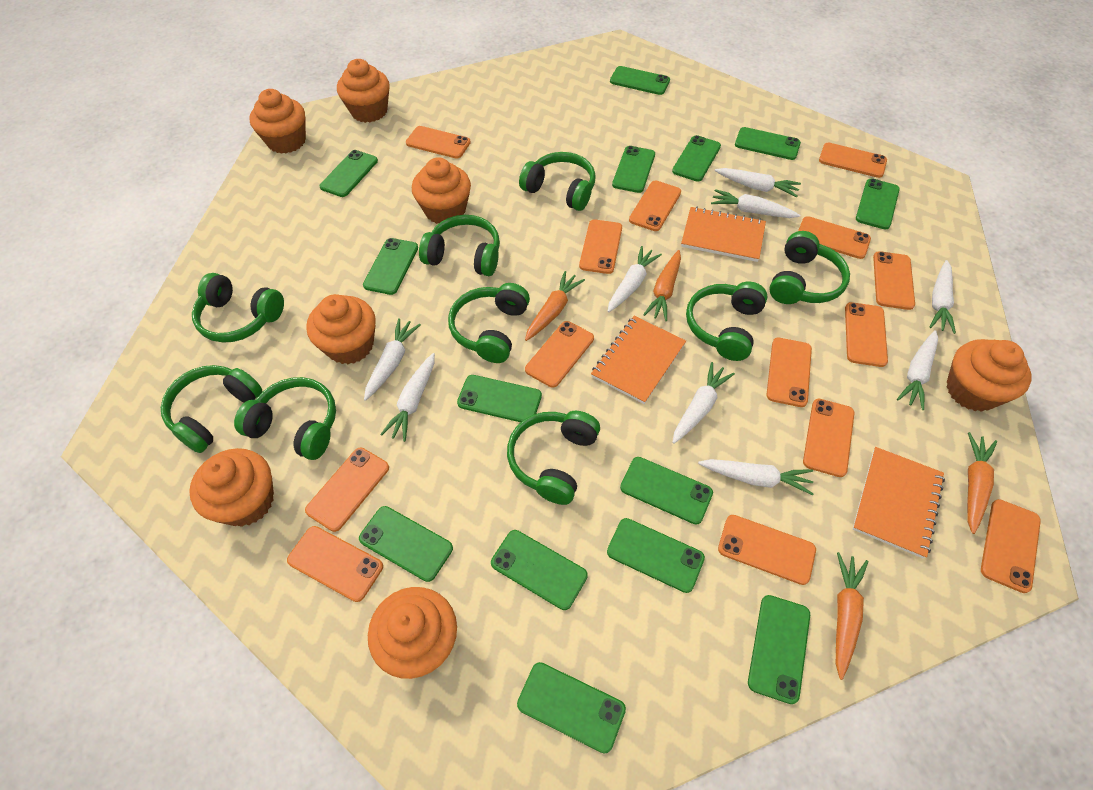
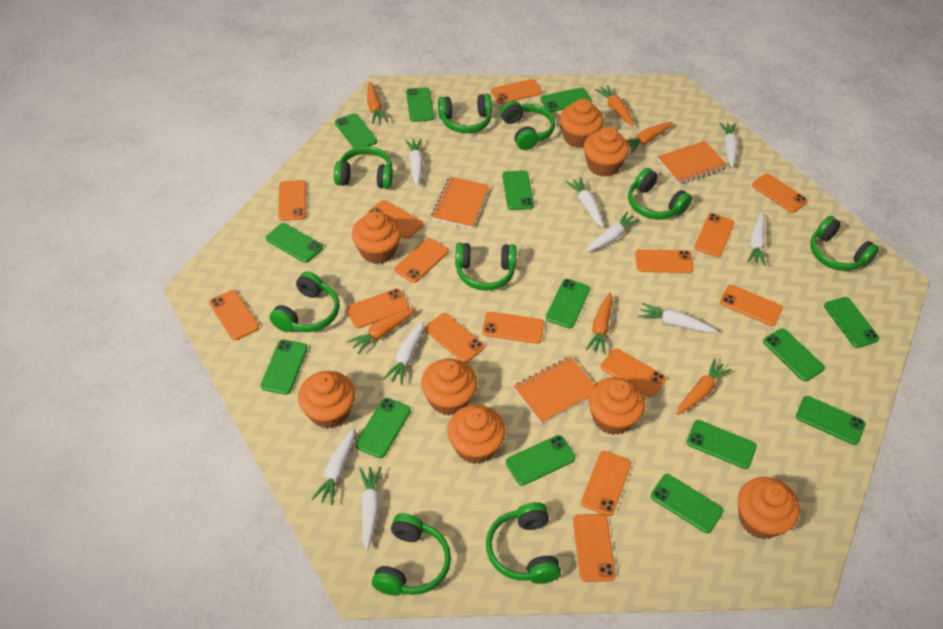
orange carrot: 4 -> 6
orange cupcake: 7 -> 8
orange phone: 14 -> 15

